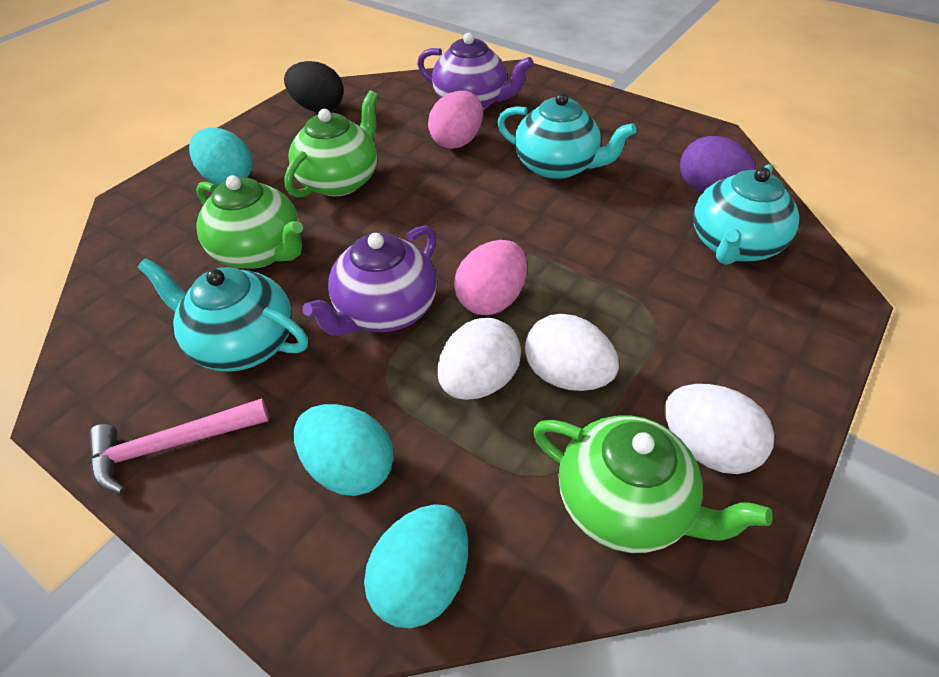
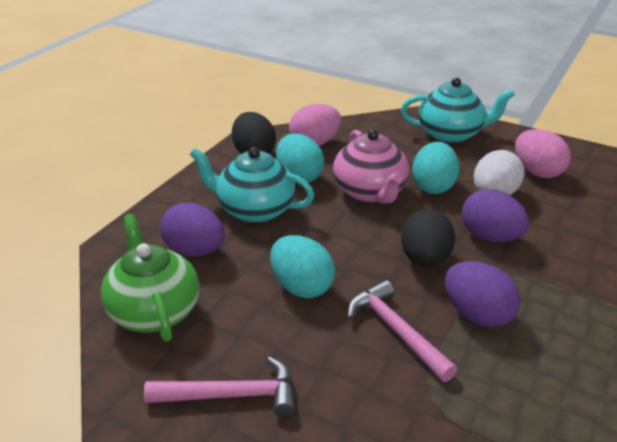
black egg: 1 -> 2
green teapot: 3 -> 1
pink hammer: 1 -> 2
pink teapot: 0 -> 1
purple egg: 1 -> 3
purple teapot: 2 -> 0
turquoise teapot: 3 -> 2
white egg: 3 -> 1

